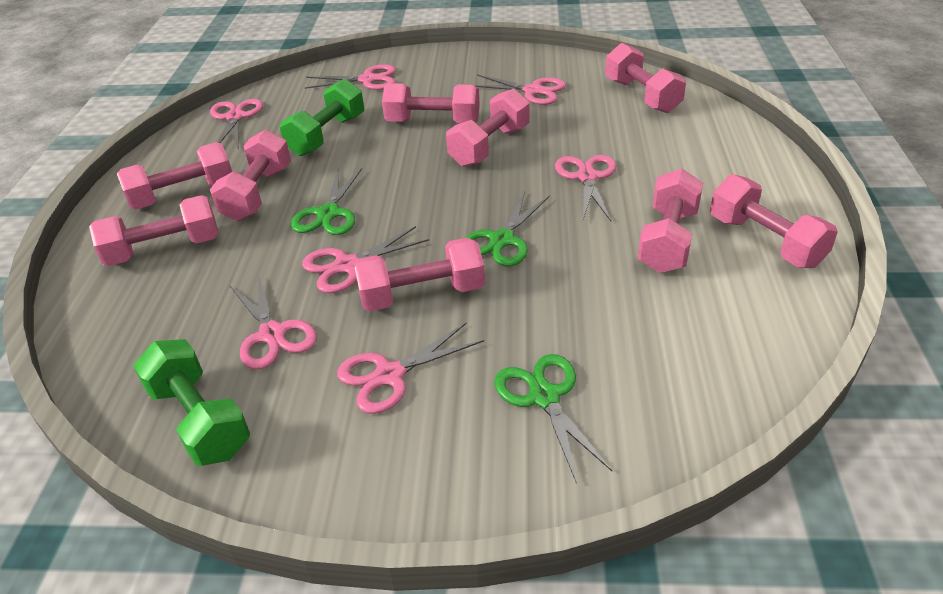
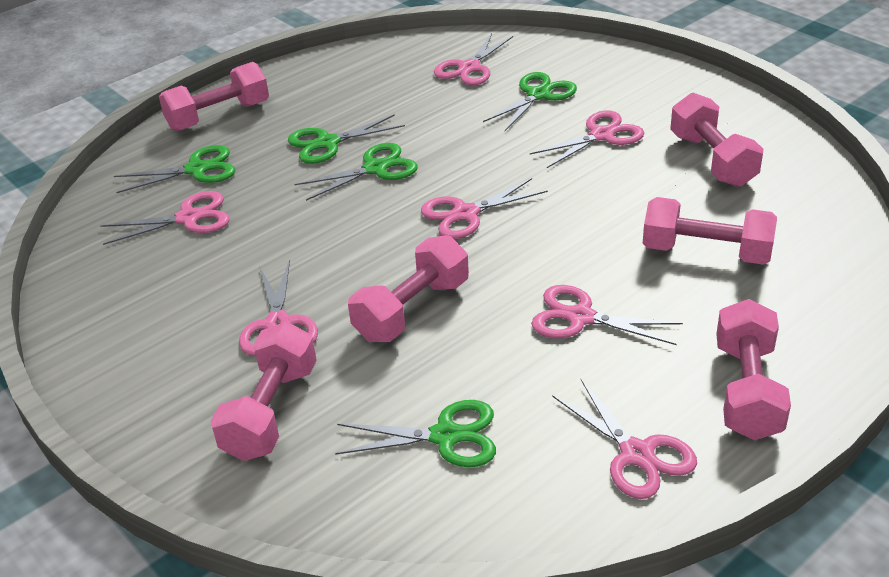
green dumbbell: 2 -> 0
green scissors: 3 -> 5
pink dumbbell: 9 -> 6

